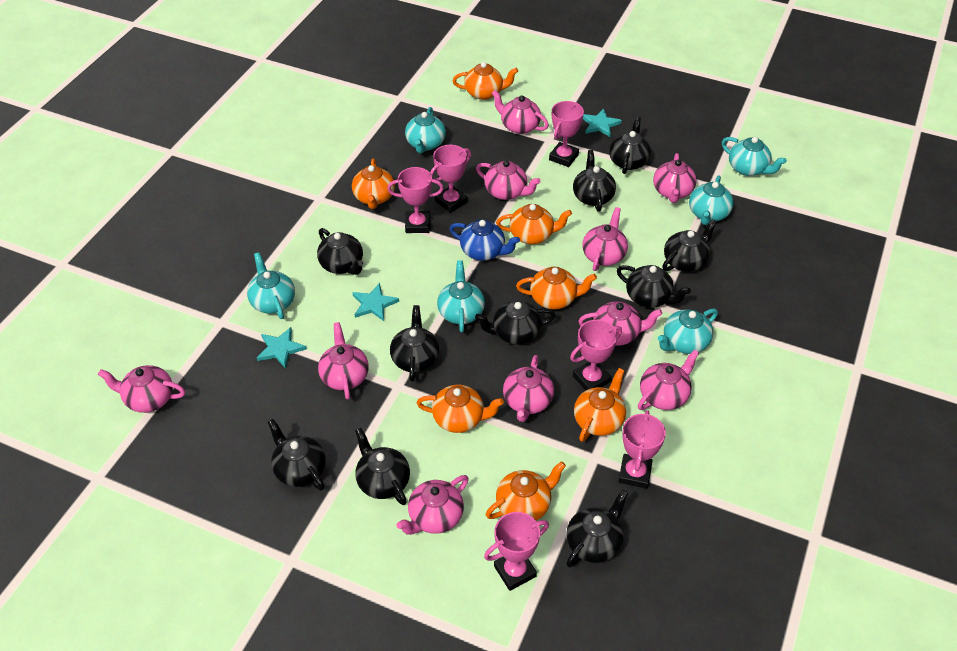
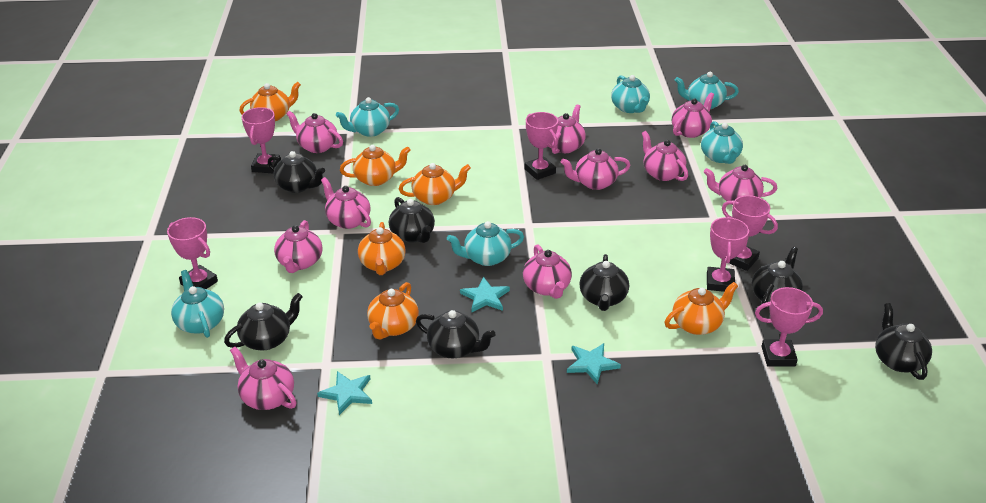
black teapot: 10 -> 7
blue teapot: 1 -> 0
orange teapot: 7 -> 6

